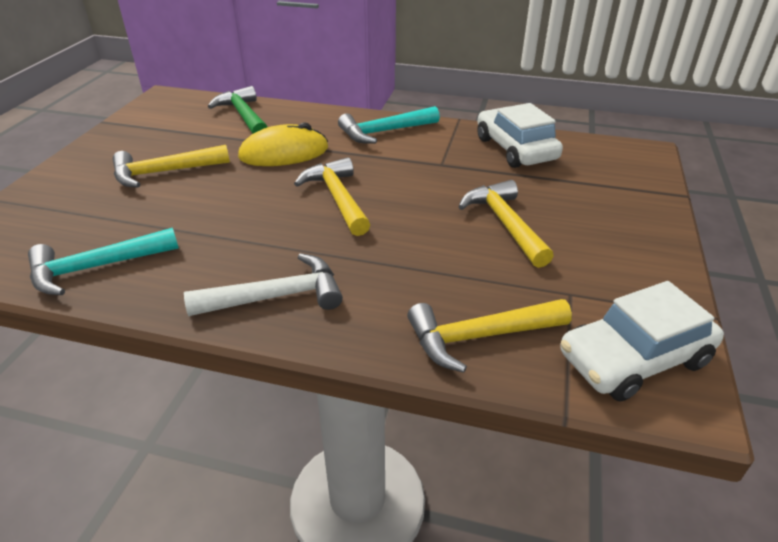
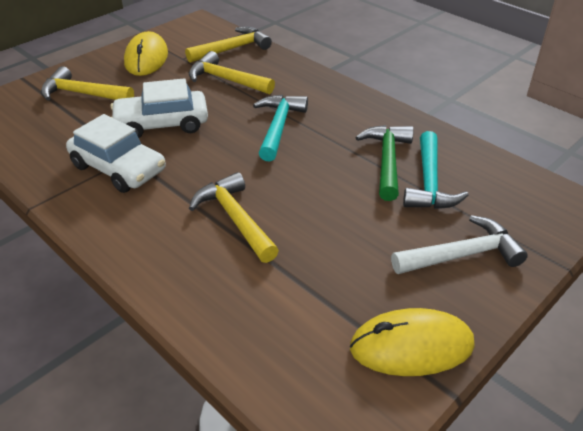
yellow mouse: 1 -> 2

